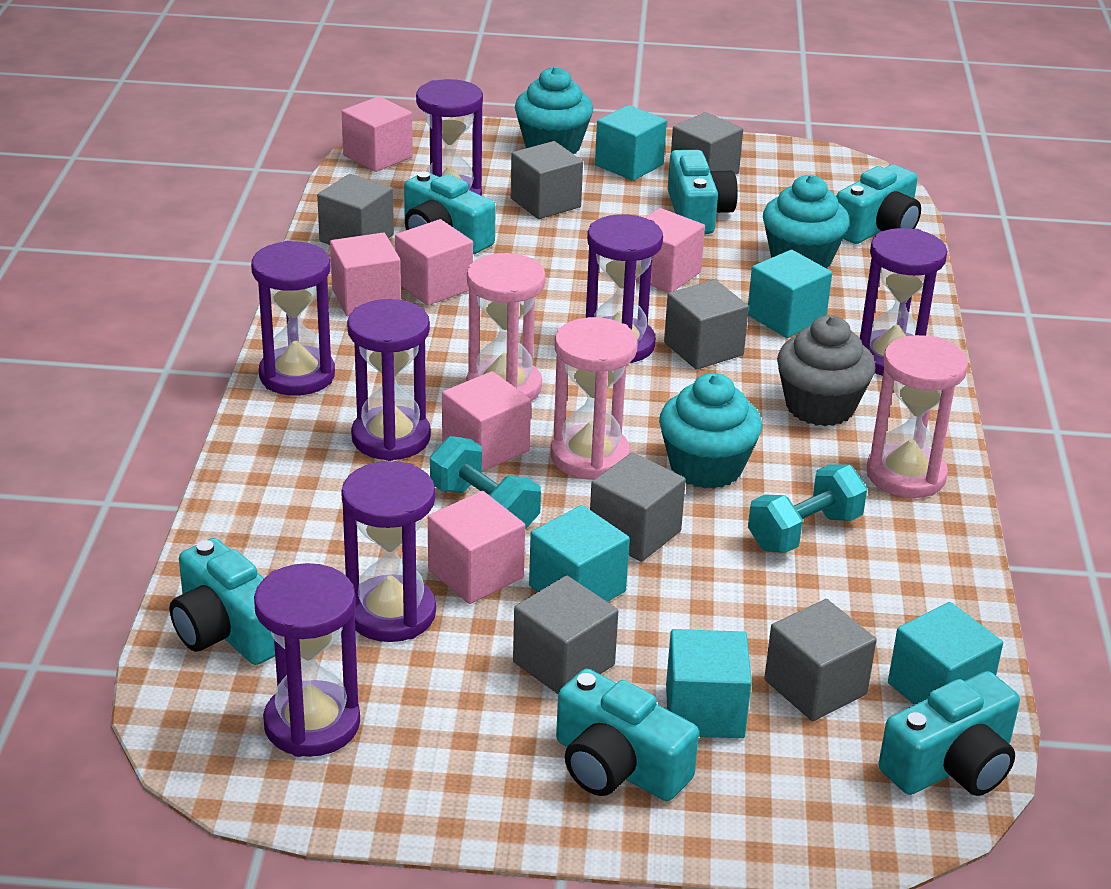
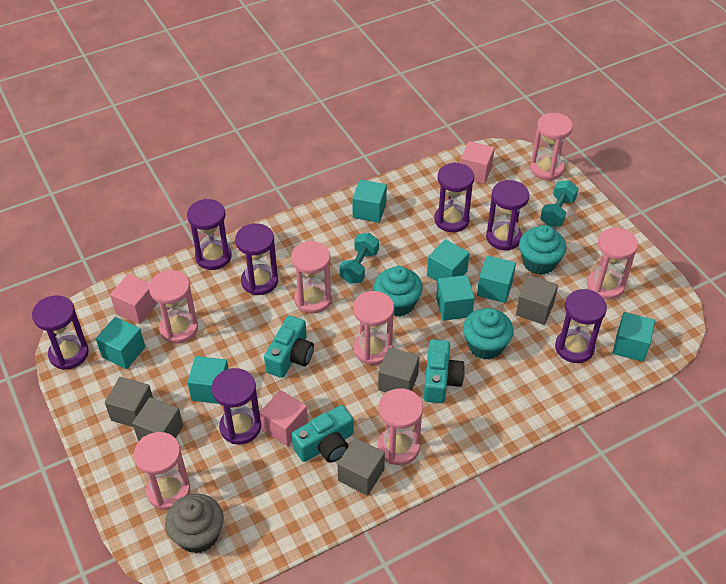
grey cube: 7 -> 5
pink cube: 6 -> 3
pink hourglass: 3 -> 7
turquoise camera: 6 -> 3
turquoise cube: 5 -> 7

